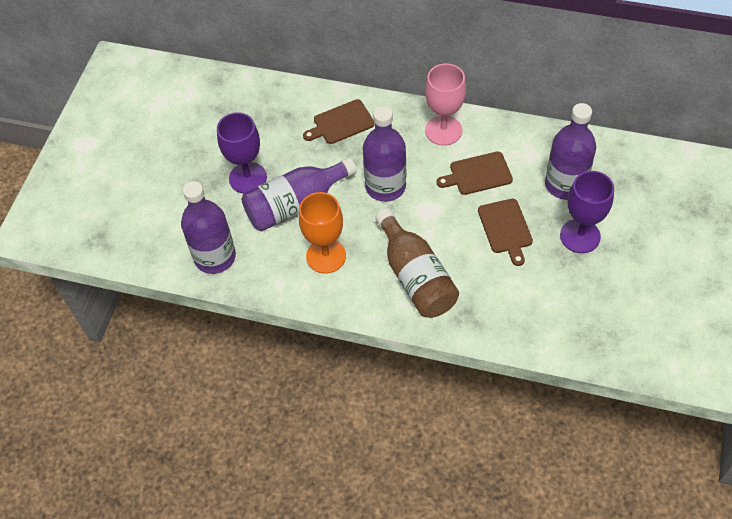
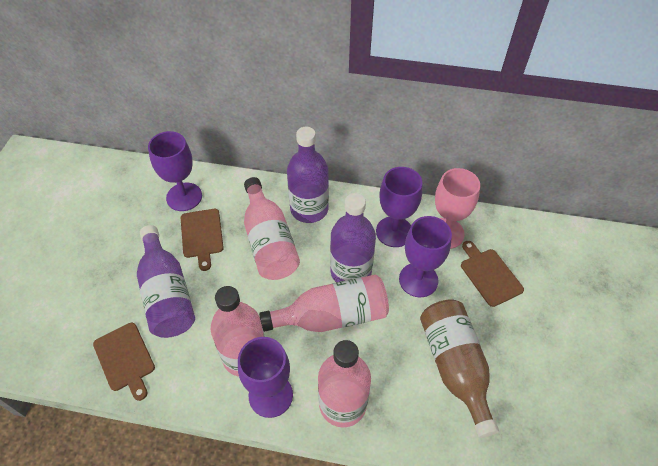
orange goblet: 1 -> 0
pink bottle: 0 -> 4
purple bottle: 4 -> 3
purple goblet: 2 -> 4

